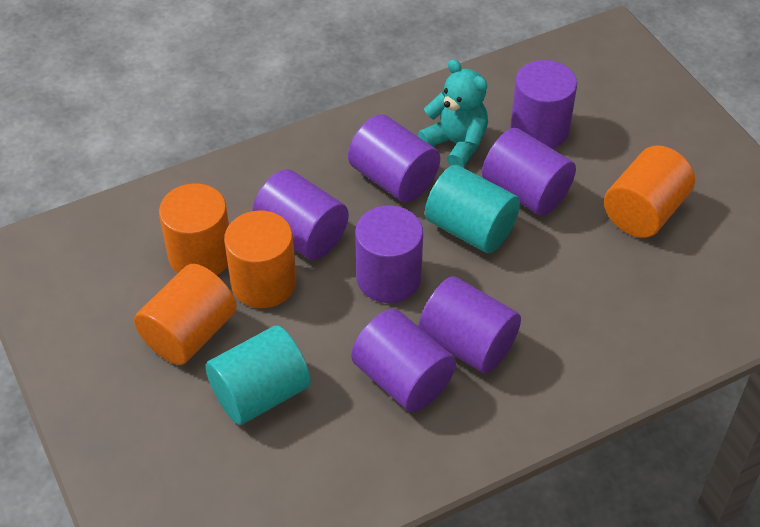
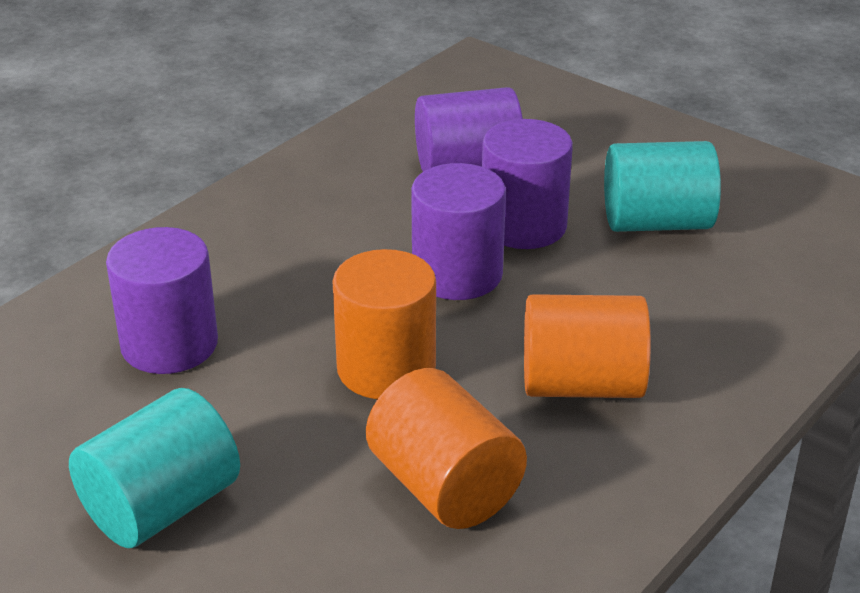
orange cylinder: 4 -> 3
purple cylinder: 7 -> 4
turquoise teddy bear: 1 -> 0

